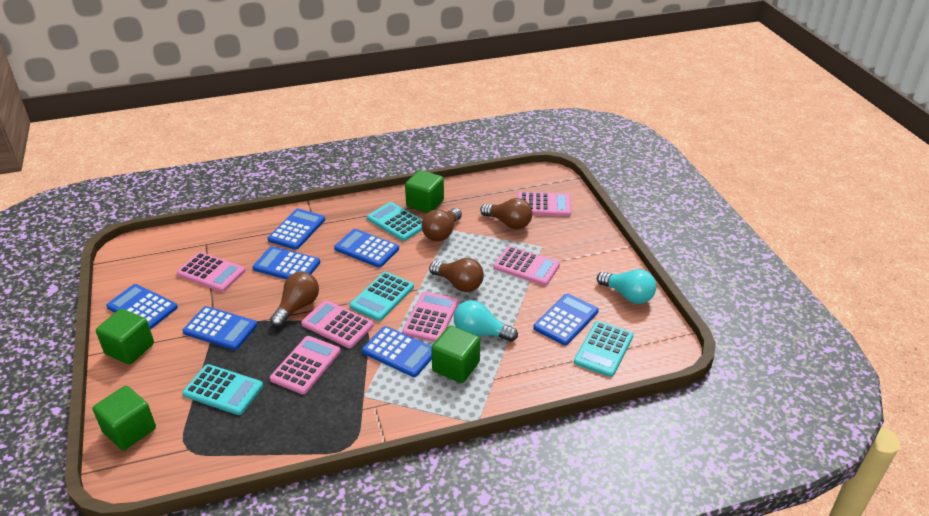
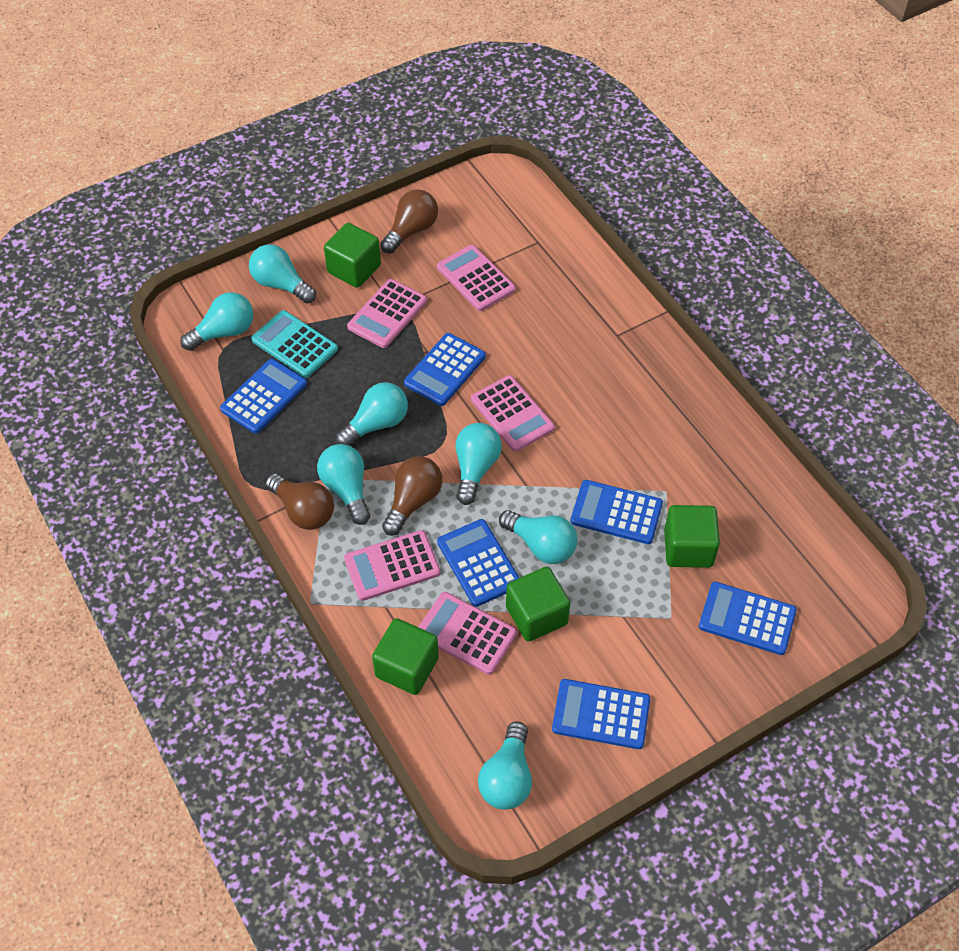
blue calculator: 7 -> 6
brown light bulb: 4 -> 3
pink calculator: 6 -> 5
turquoise calculator: 4 -> 1
turquoise light bulb: 2 -> 7

